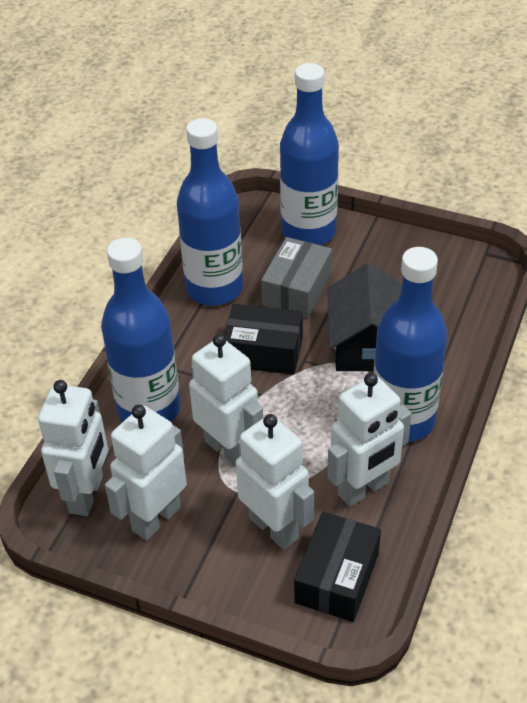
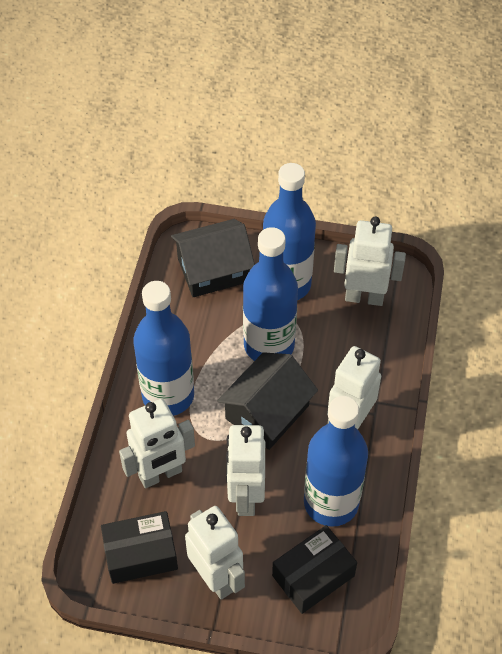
black house: 1 -> 2
grey box: 1 -> 0

